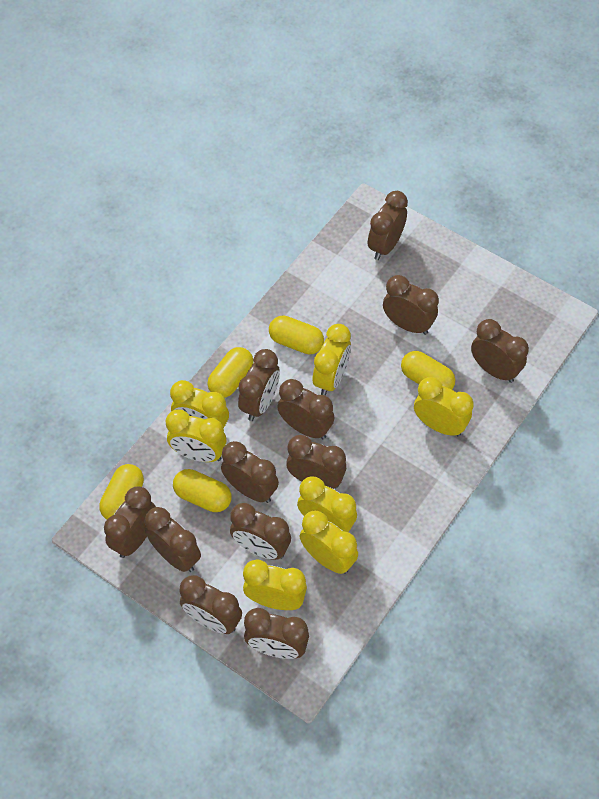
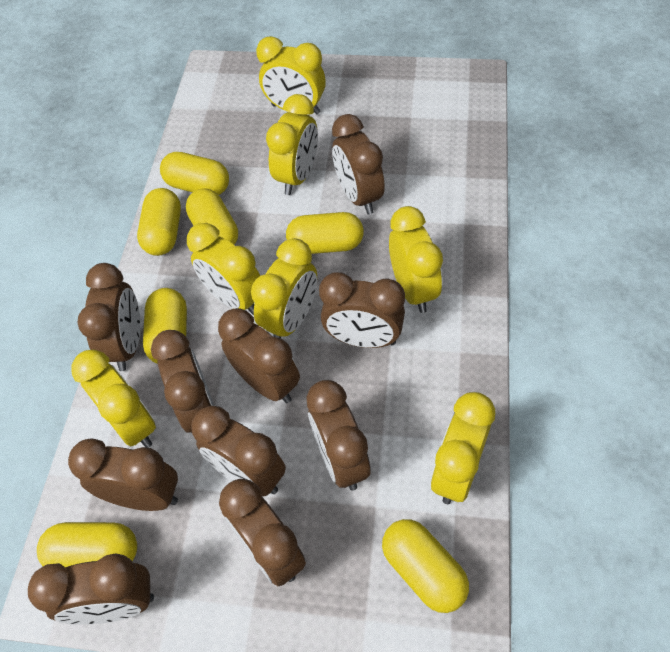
brown clock: 12 -> 10
yellow capsule: 5 -> 7

